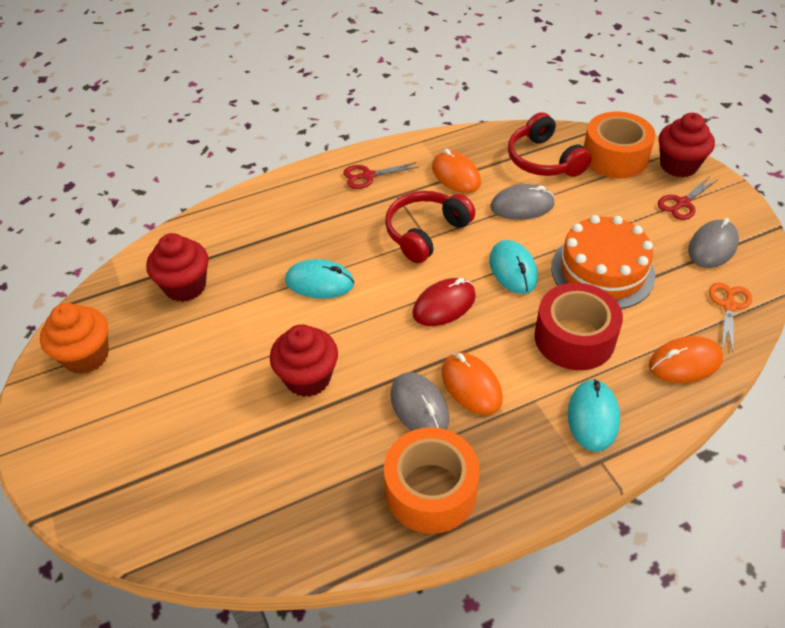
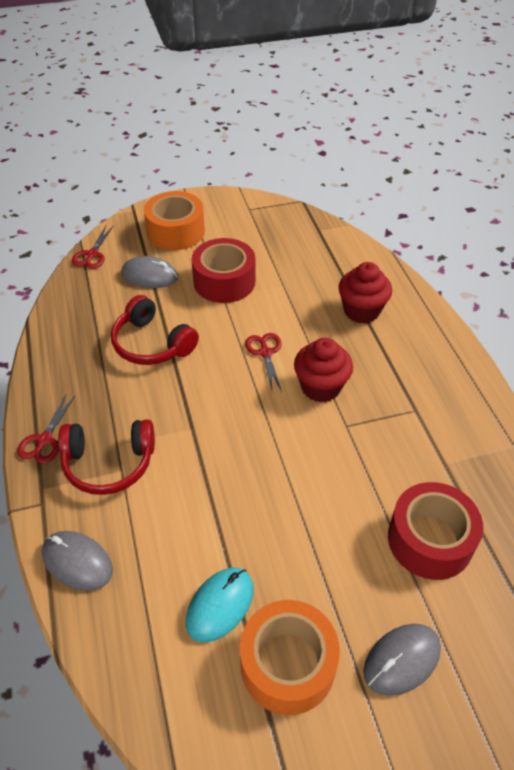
orange cake: 1 -> 0
orange cupcake: 1 -> 0
orange mouse: 3 -> 0
orange scissors: 1 -> 0
red cupcake: 3 -> 2
red mouse: 1 -> 0
red scissors: 2 -> 3
red tape: 1 -> 2
turquoise mouse: 3 -> 1

